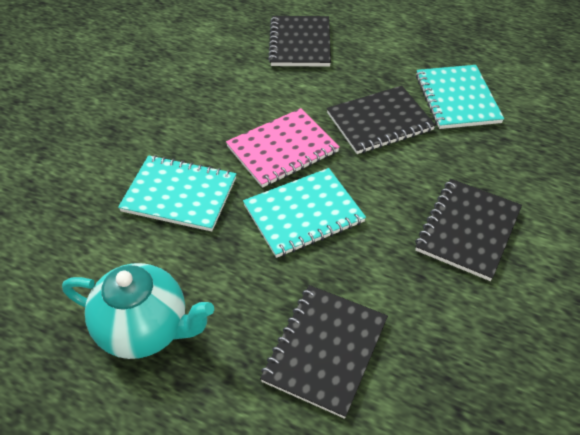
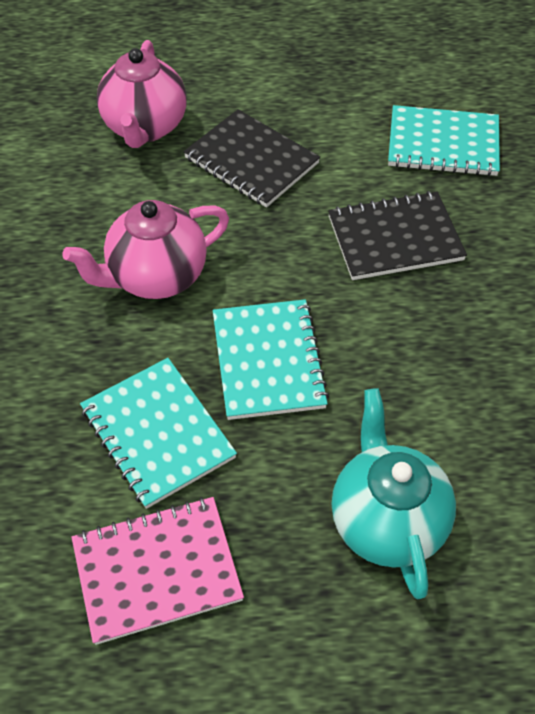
black notebook: 4 -> 2
pink teapot: 0 -> 2

